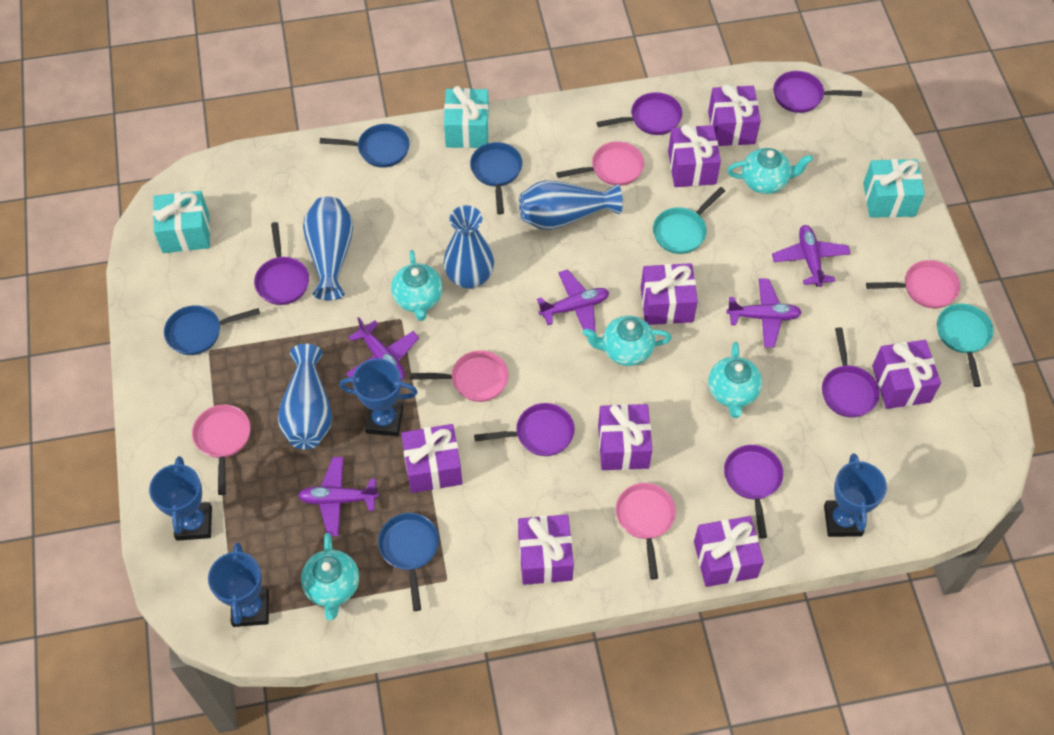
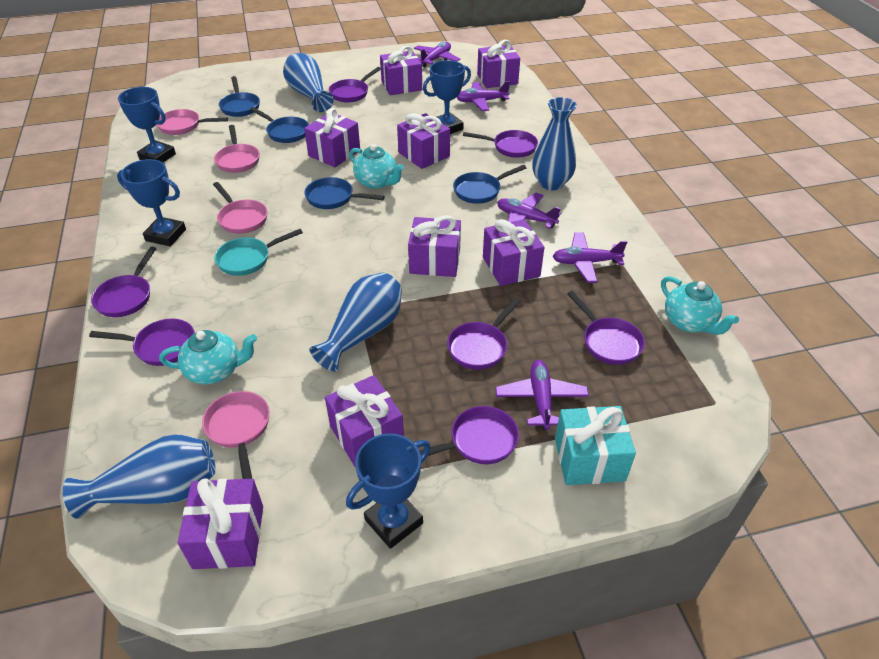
pink pan: 5 -> 4
purple pan: 6 -> 7
turquoise gift: 3 -> 1
turquoise pan: 2 -> 1
turquoise teapot: 5 -> 3

